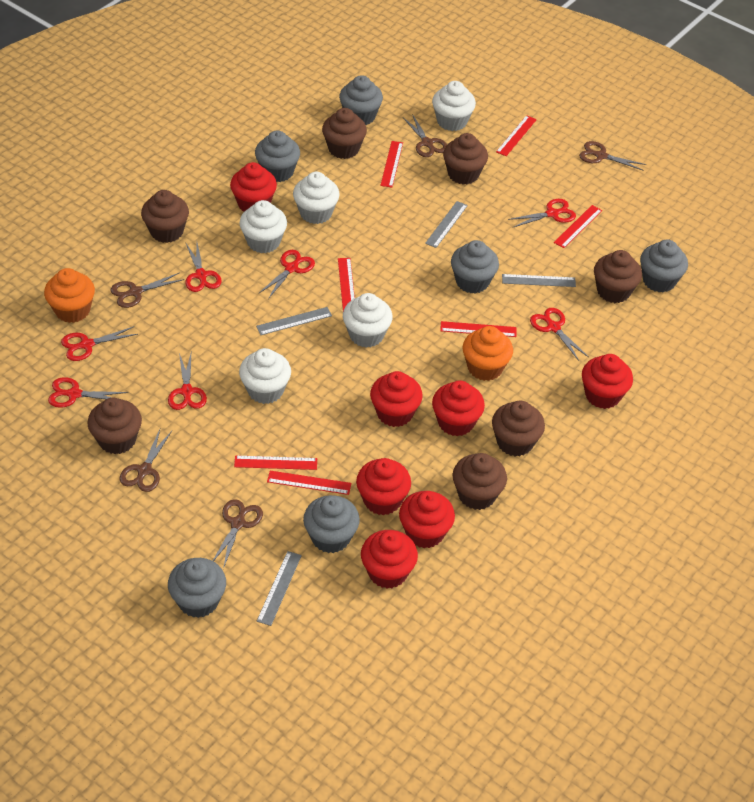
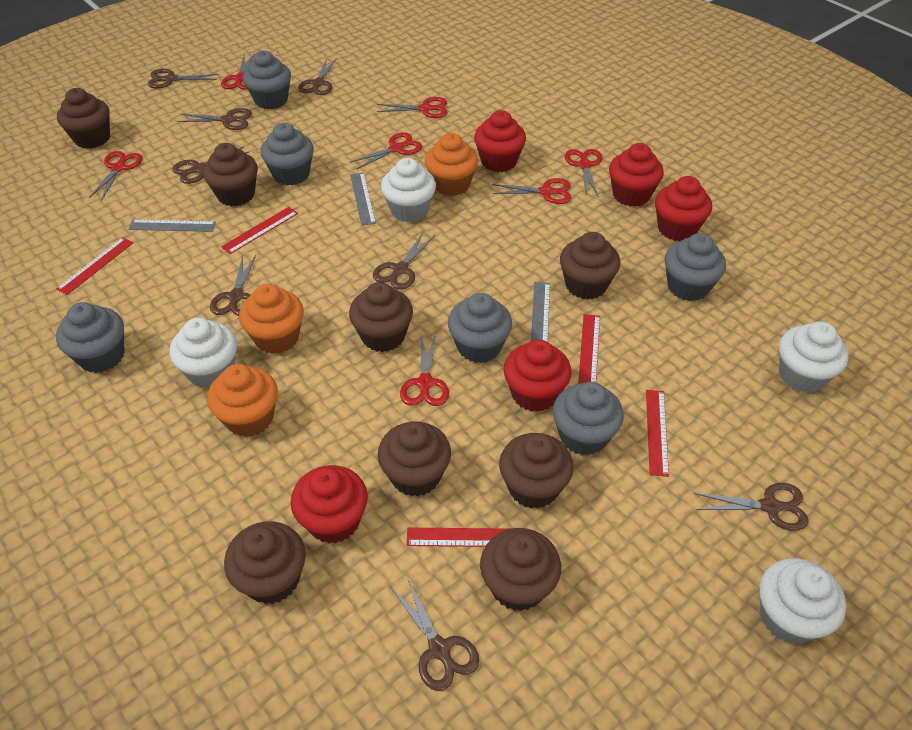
brown cupcake: 7 -> 8
brown scissors: 5 -> 8
grey ruler: 4 -> 3
orange cupcake: 2 -> 3
red cupcake: 7 -> 5
red ruler: 7 -> 5
white cupcake: 5 -> 4

